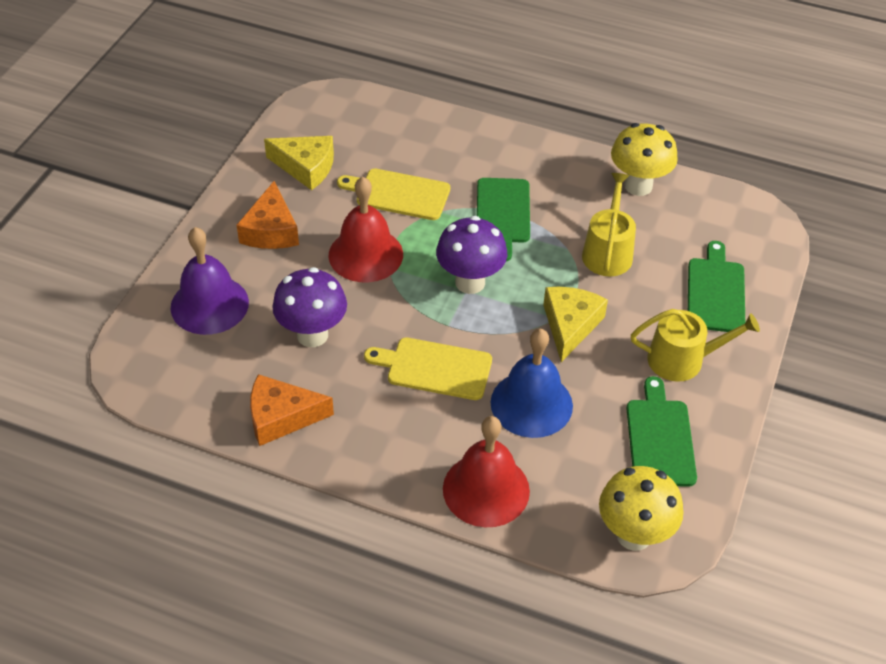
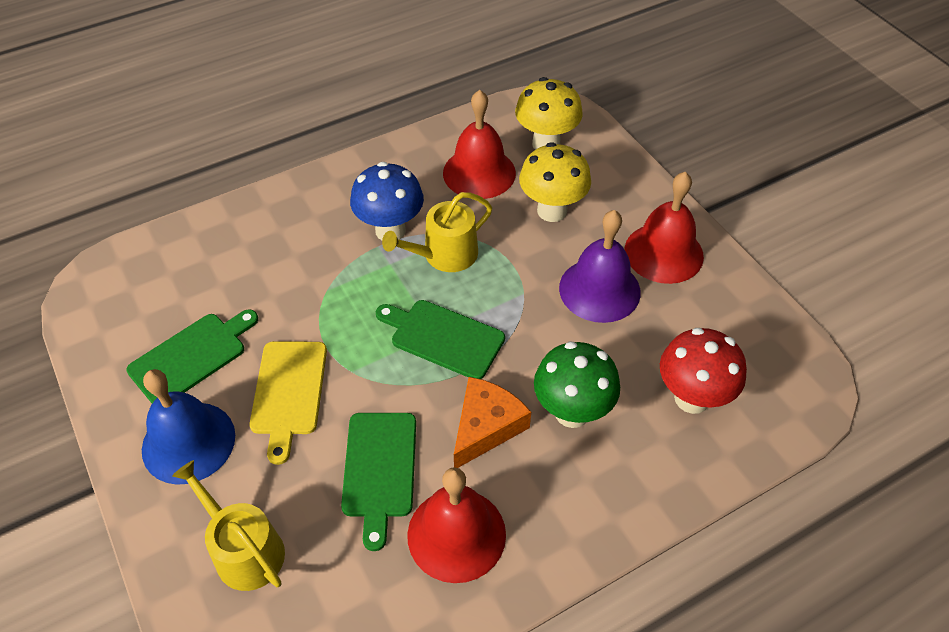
blue mushroom: 0 -> 1
green mushroom: 0 -> 1
orange cheese: 2 -> 1
purple mushroom: 2 -> 0
red bell: 2 -> 3
red mushroom: 0 -> 1
yellow cheese: 2 -> 0
yellow cutting board: 2 -> 1

